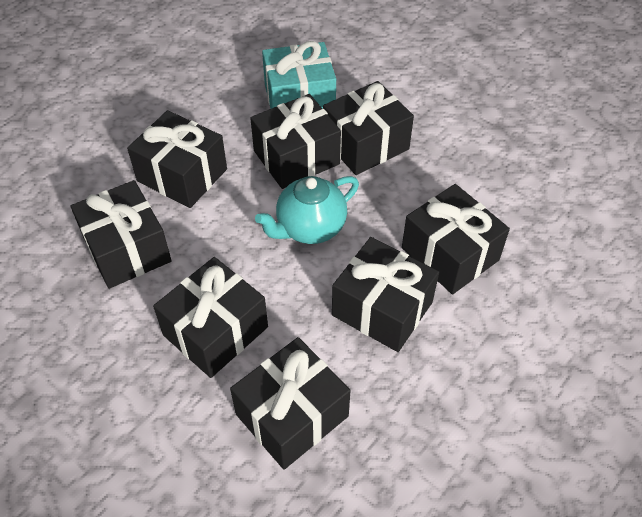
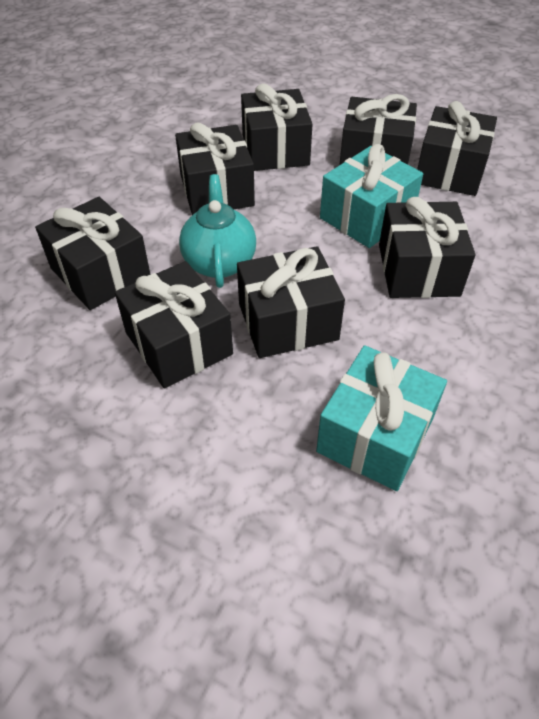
turquoise gift: 1 -> 2

